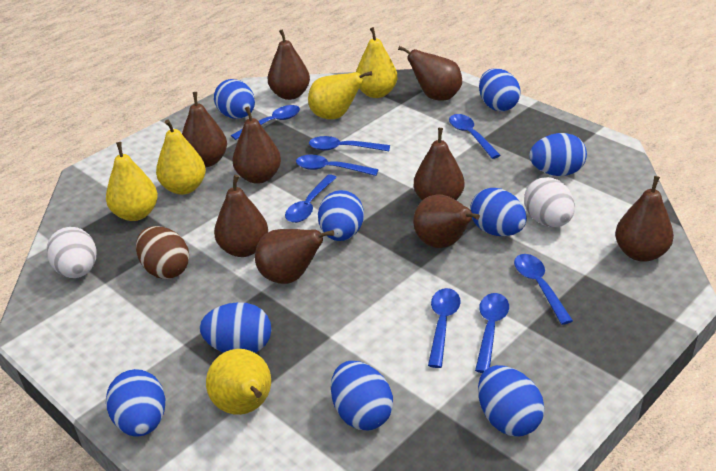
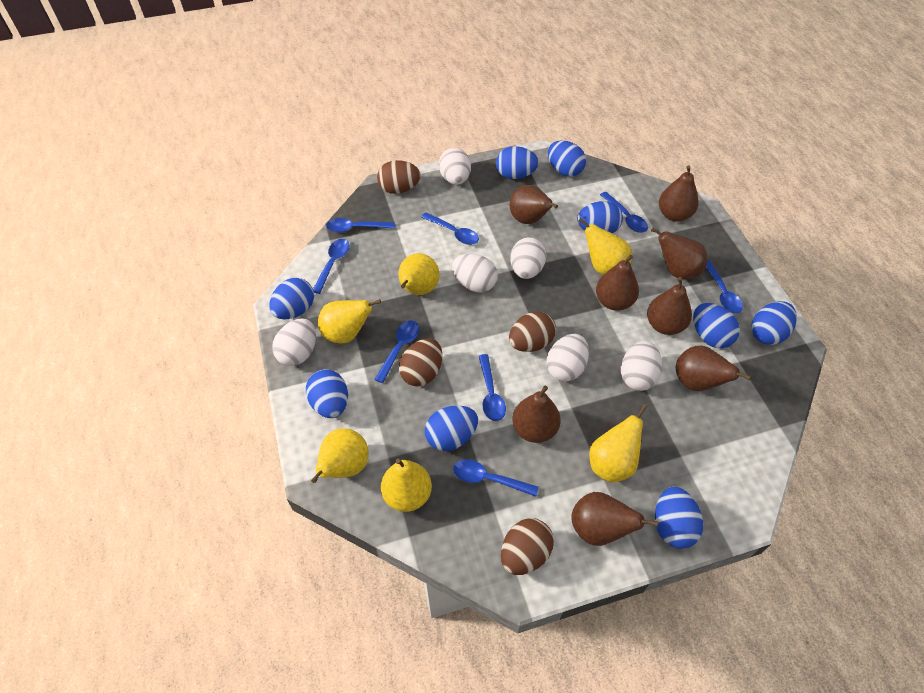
brown egg: 1 -> 4
brown pear: 9 -> 8
white egg: 2 -> 6
yellow pear: 5 -> 6

